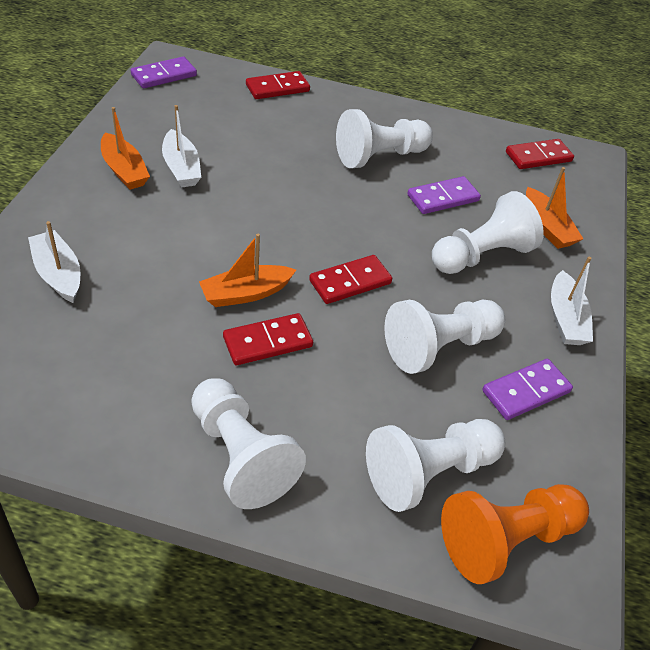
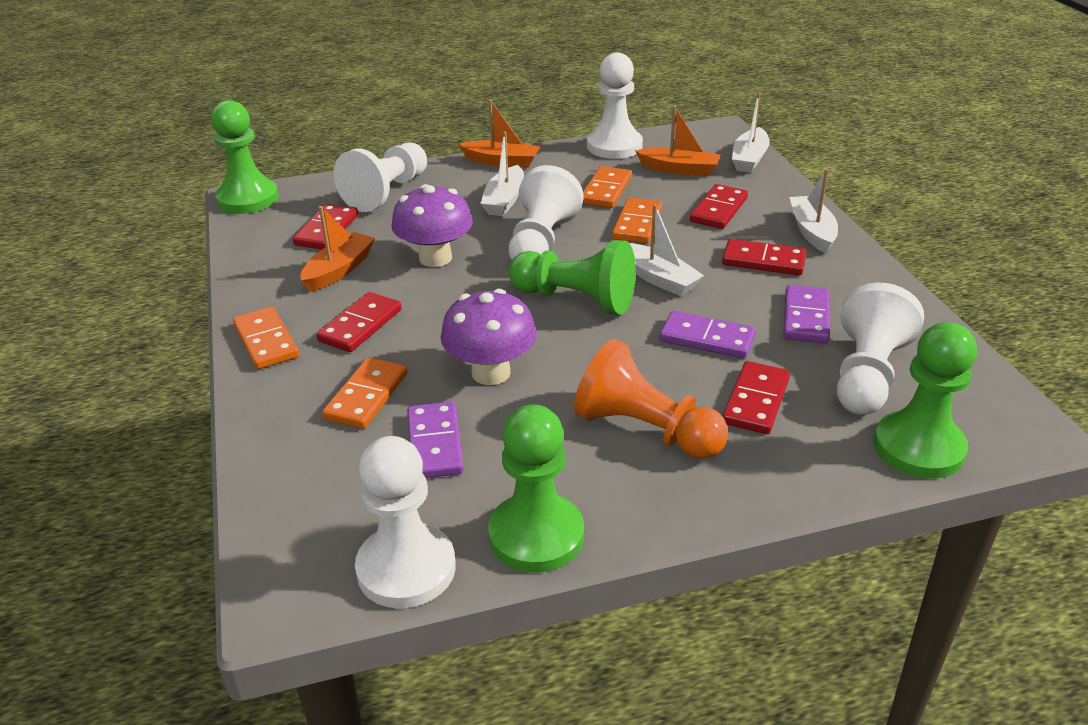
green pawn: 0 -> 4
orange domino: 0 -> 4
purple mushroom: 0 -> 2
red domino: 4 -> 5
white boat: 3 -> 4

